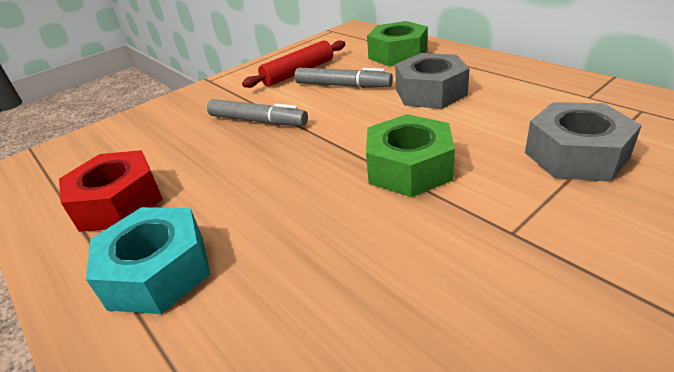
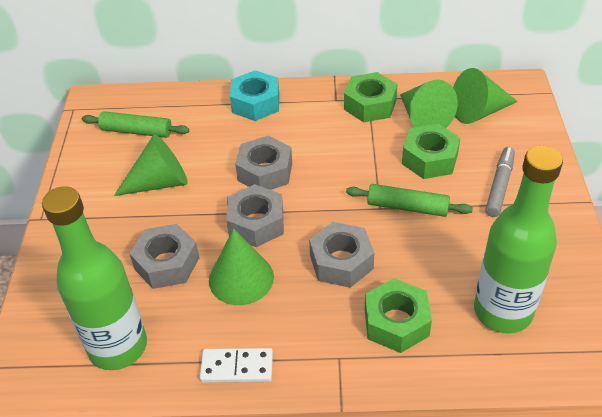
green bottle: 0 -> 2
green cone: 0 -> 4
green nut: 2 -> 3
green rolling pin: 0 -> 2
grey marker: 2 -> 1
grey nut: 2 -> 4
red nut: 1 -> 0
red rolling pin: 1 -> 0
white domino: 0 -> 1

